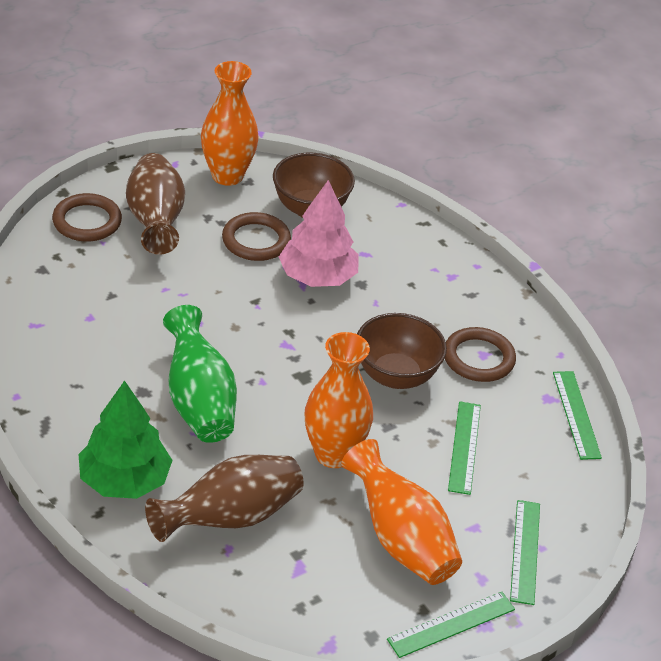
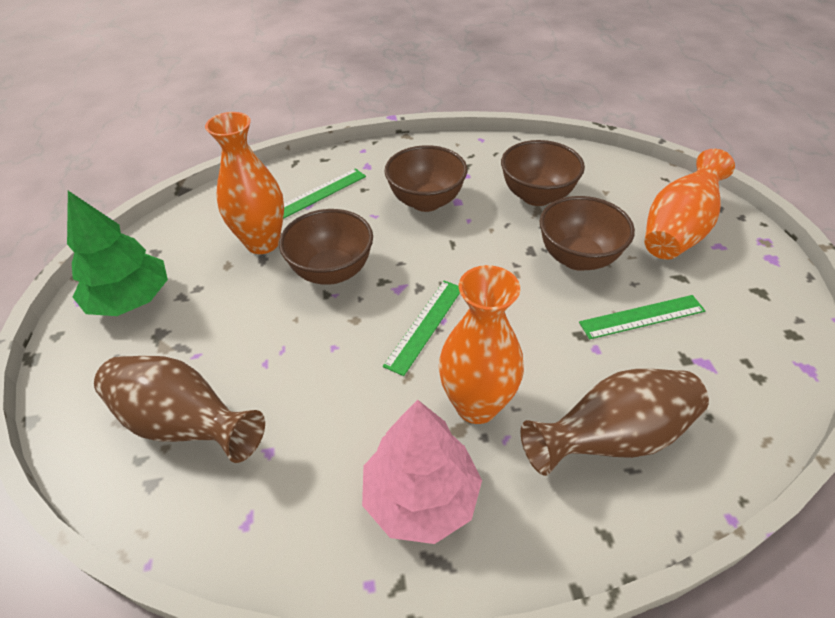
brown bowl: 2 -> 4
brown ring: 3 -> 0
green ruler: 4 -> 3
green vase: 1 -> 0

